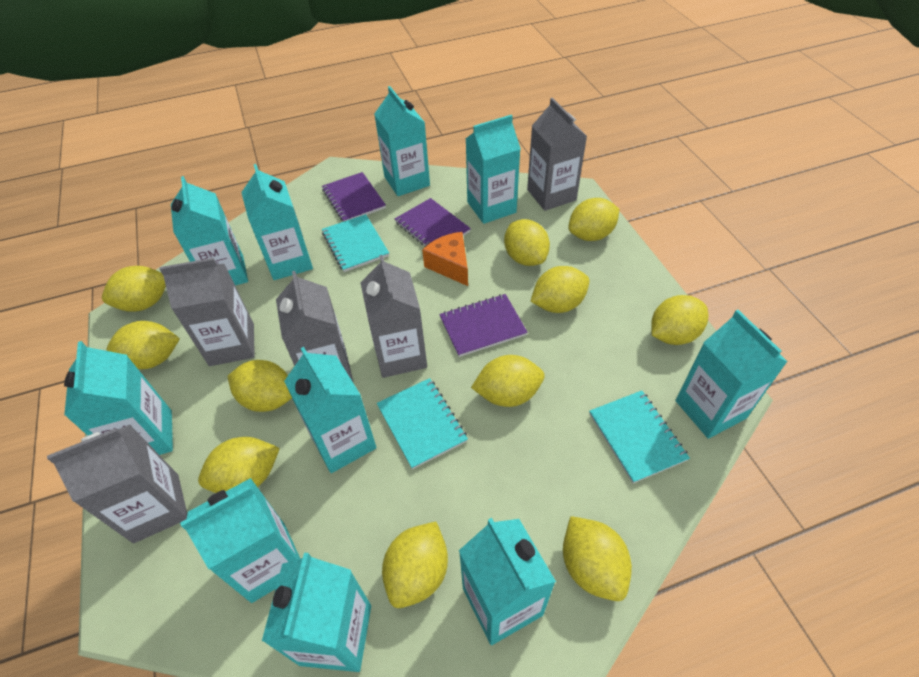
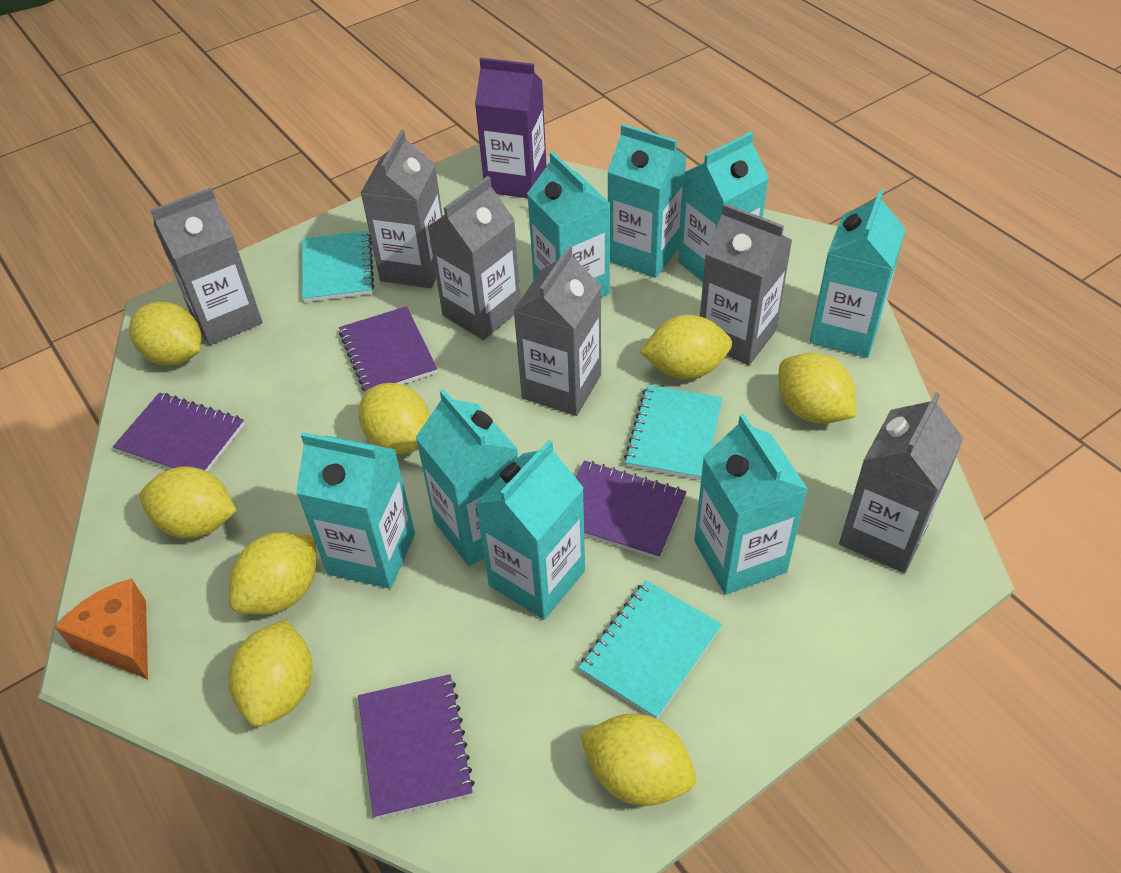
grey carton: 5 -> 6
purple carton: 0 -> 1
purple notebook: 3 -> 4
turquoise carton: 10 -> 8
yellow lemon: 11 -> 8

